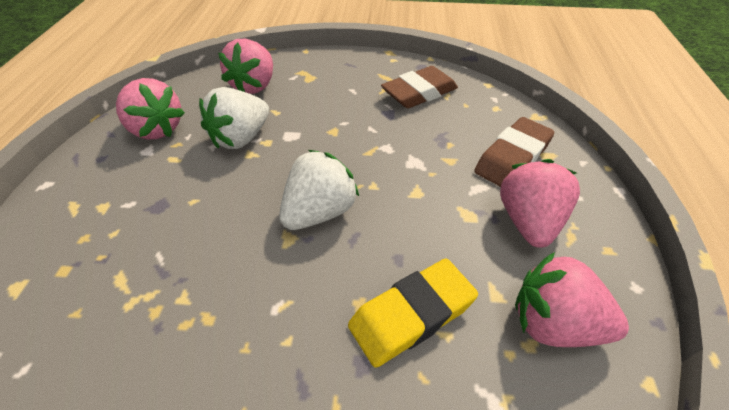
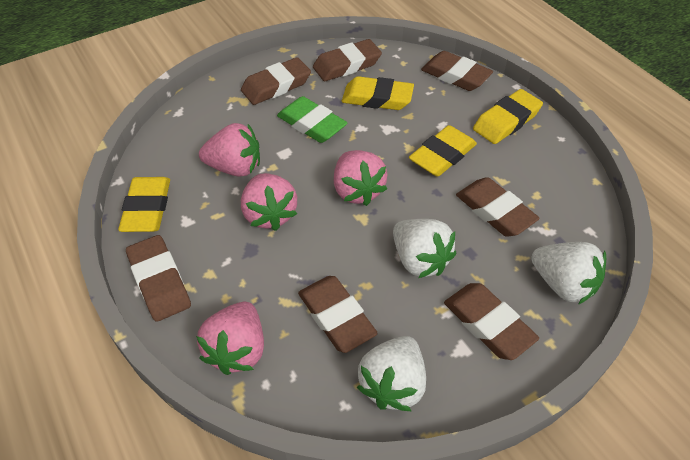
brown eraser: 2 -> 7
green eraser: 0 -> 1
white strawberry: 2 -> 3
yellow eraser: 1 -> 4

